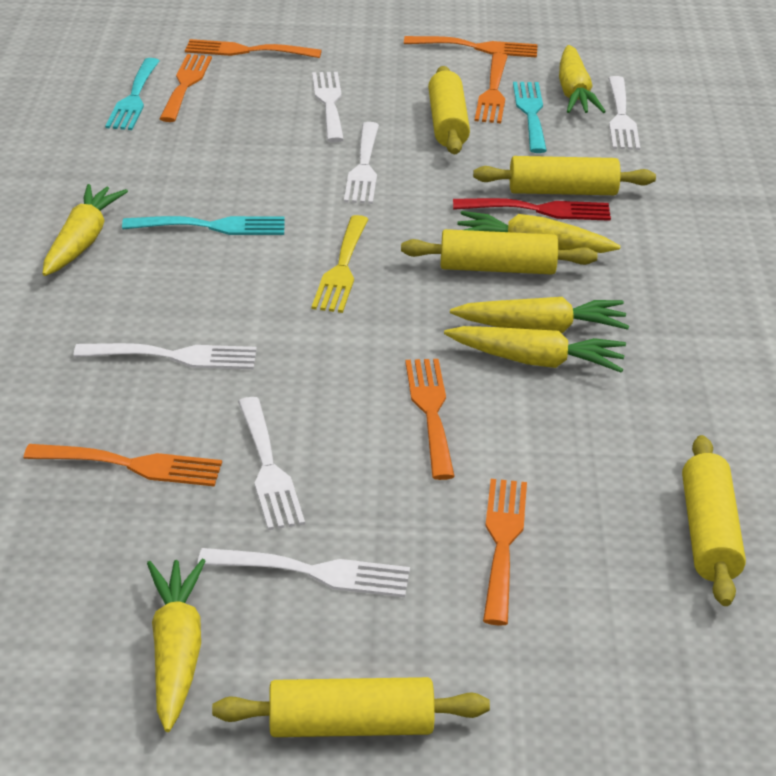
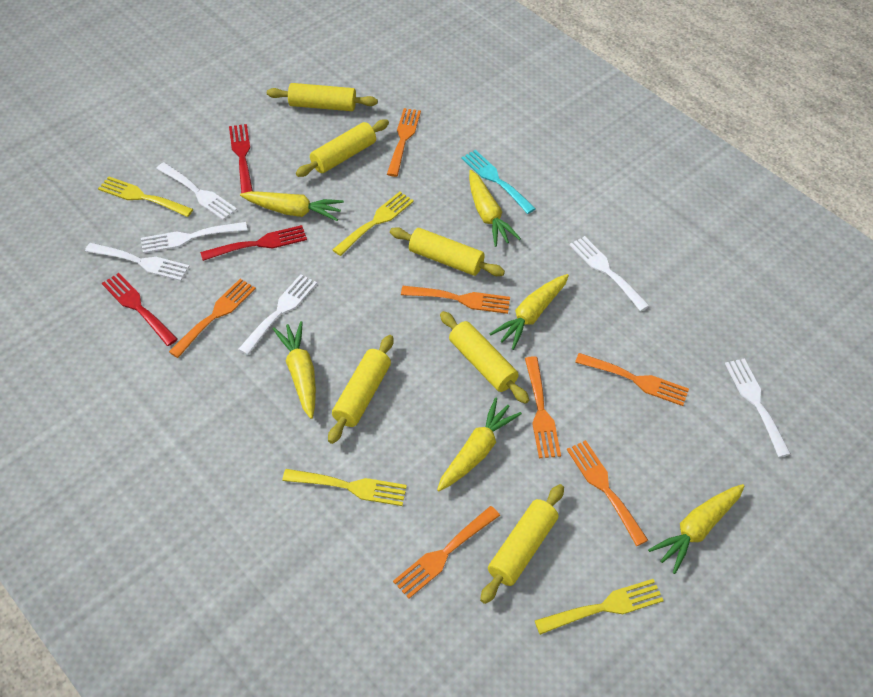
red fork: 1 -> 3
turquoise fork: 3 -> 1
yellow fork: 1 -> 4
yellow rolling pin: 5 -> 6

